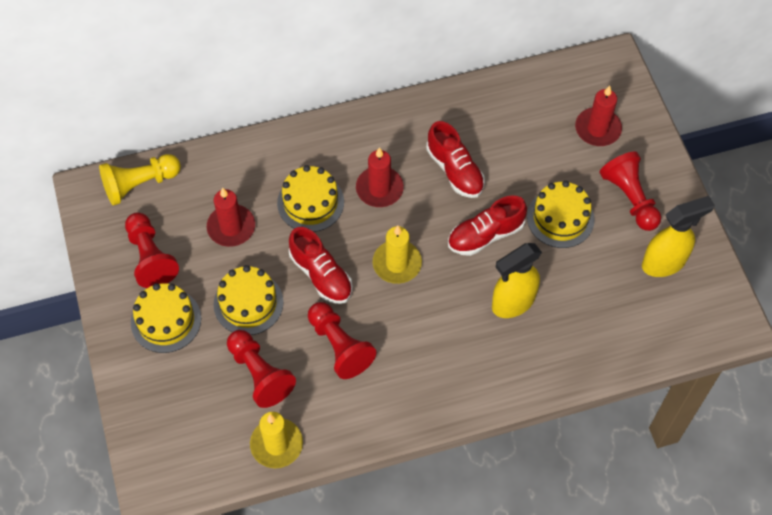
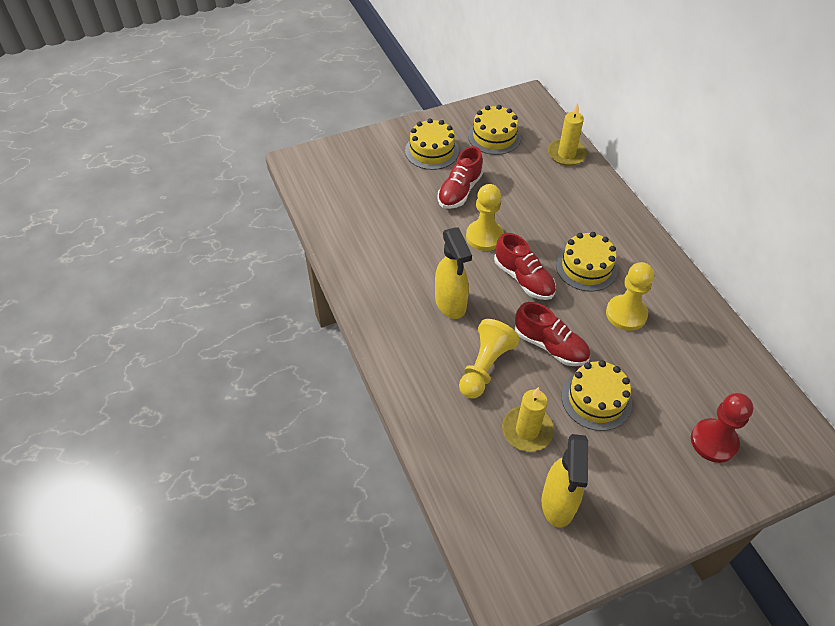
red candle: 3 -> 0
red pawn: 4 -> 1
yellow pawn: 1 -> 3

